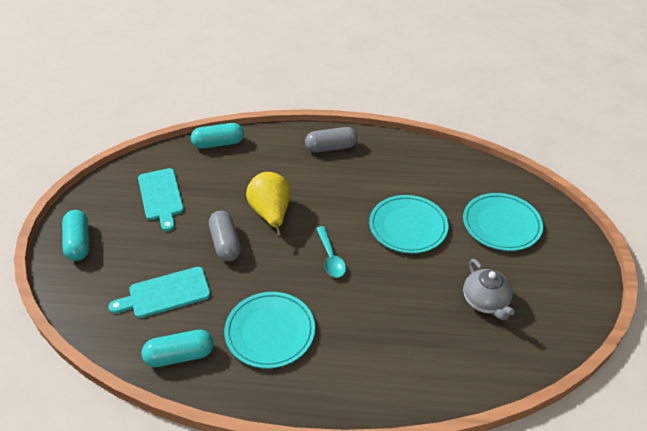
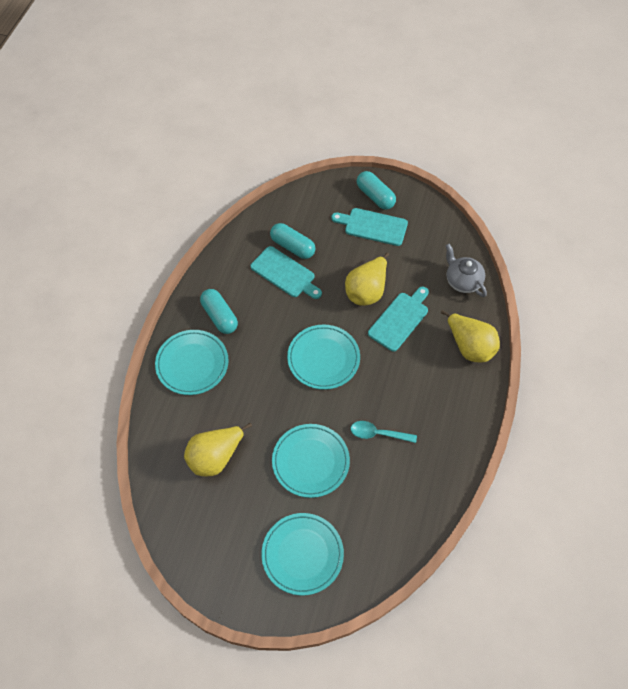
grey capsule: 2 -> 0
turquoise cutting board: 2 -> 3
turquoise plate: 3 -> 4
yellow pear: 1 -> 3

